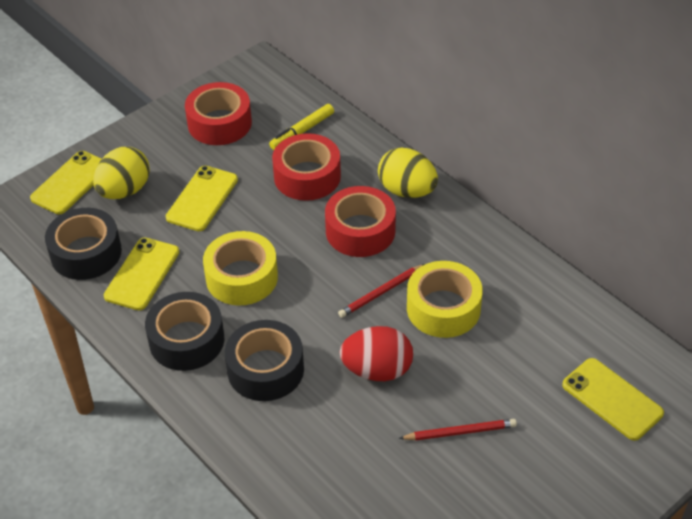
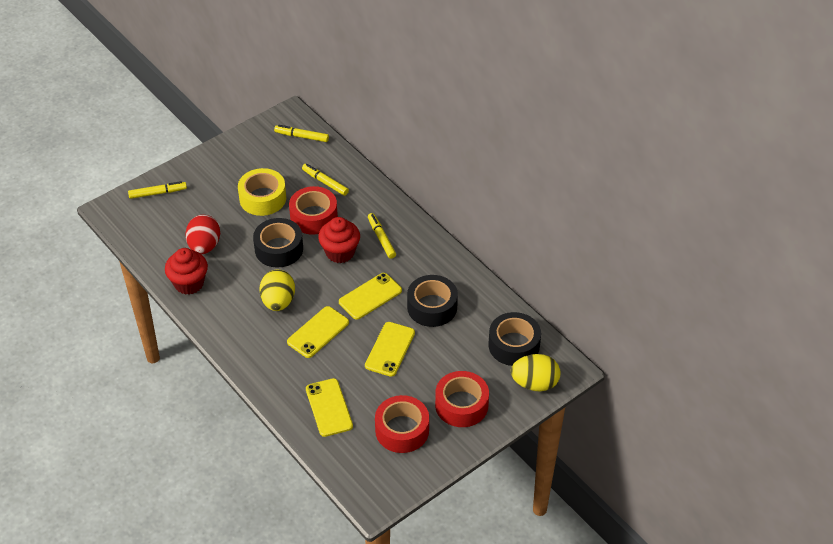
red cupcake: 0 -> 2
red pencil: 2 -> 0
yellow marker: 1 -> 4
yellow tape: 2 -> 1

